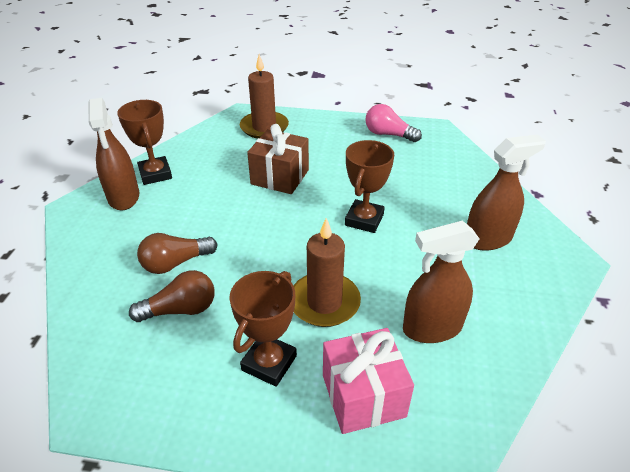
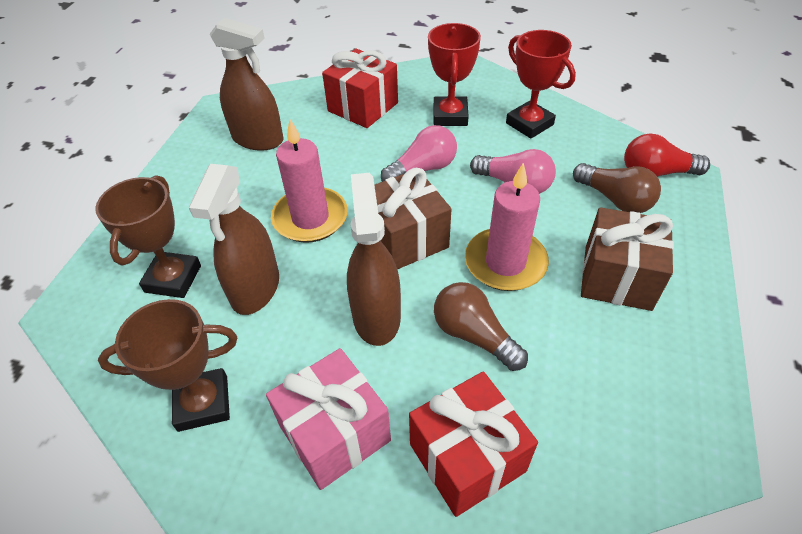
brown candle: 2 -> 0
brown gift: 1 -> 2
brown trophy: 3 -> 2
pink candle: 0 -> 2
pink light bulb: 1 -> 2
red gift: 0 -> 2
red light bulb: 0 -> 1
red trophy: 0 -> 2

